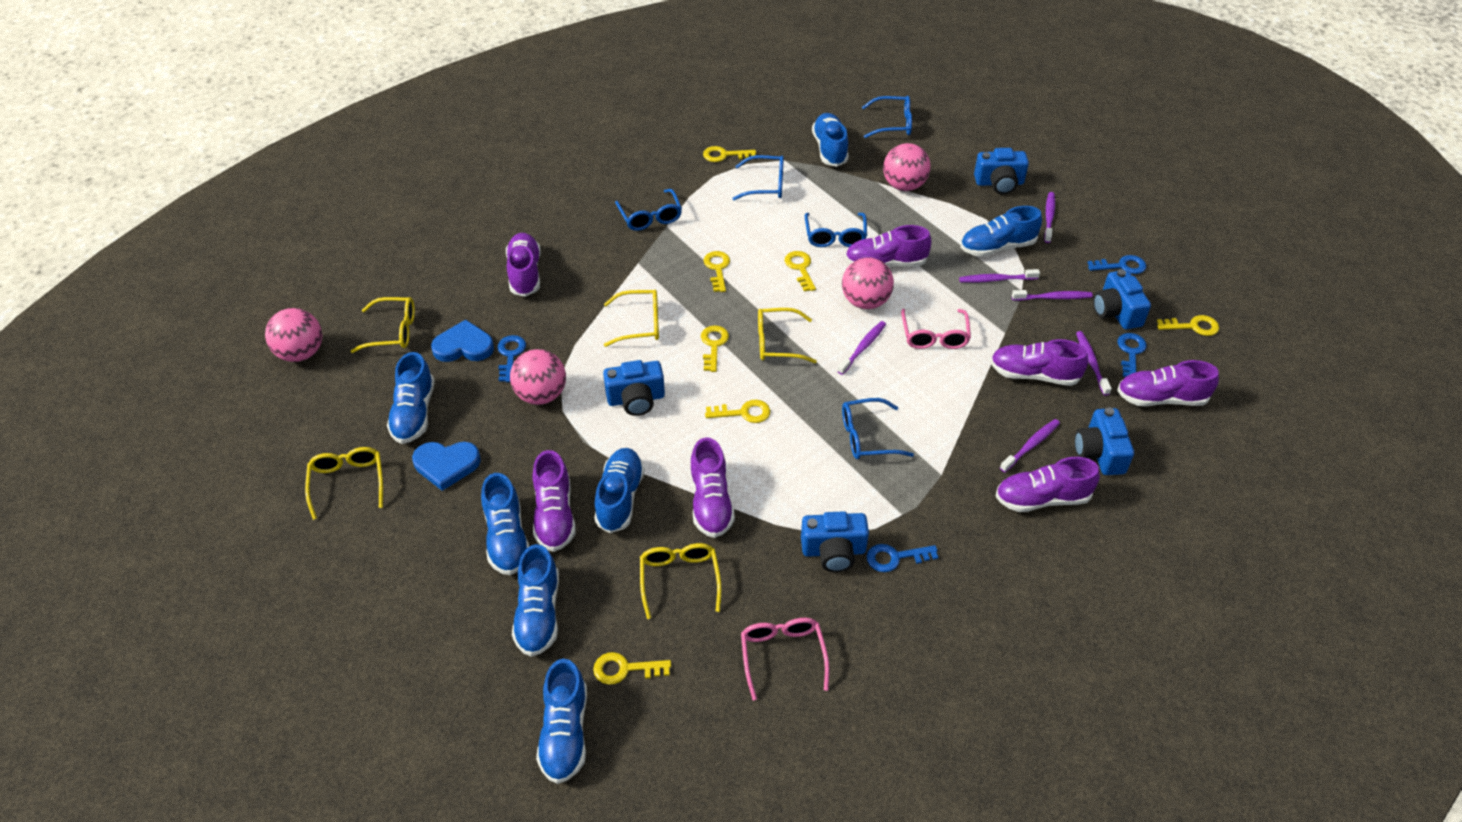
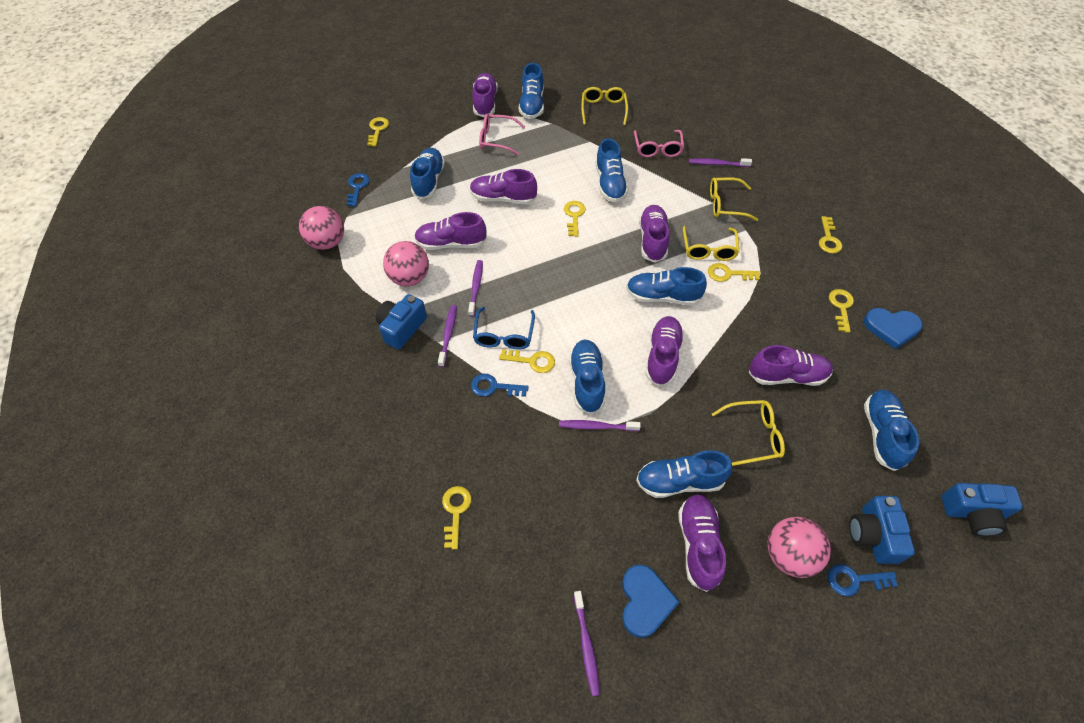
blue camera: 5 -> 3
blue glasses: 5 -> 1
blue key: 4 -> 3
pink ball: 4 -> 3
purple toothbrush: 6 -> 5
yellow glasses: 5 -> 4

